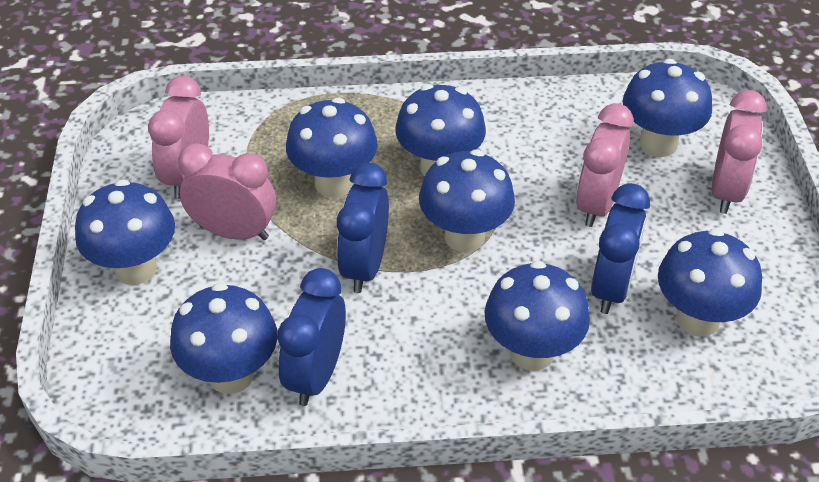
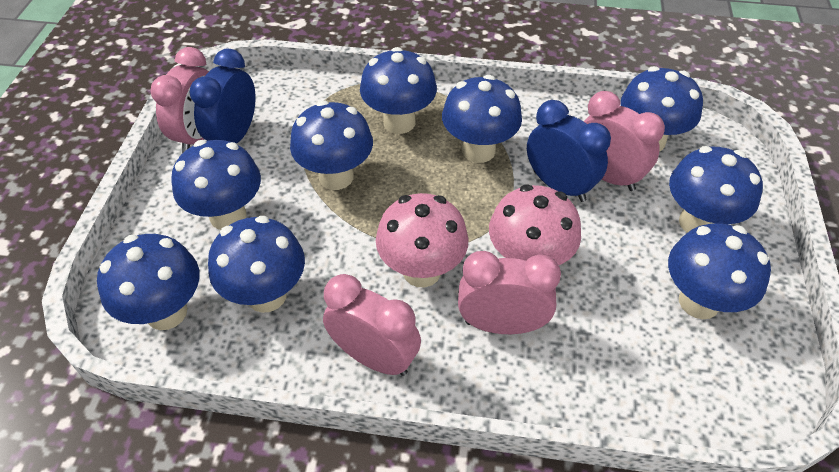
blue clock: 3 -> 2
blue mushroom: 8 -> 9
pink mushroom: 0 -> 2

